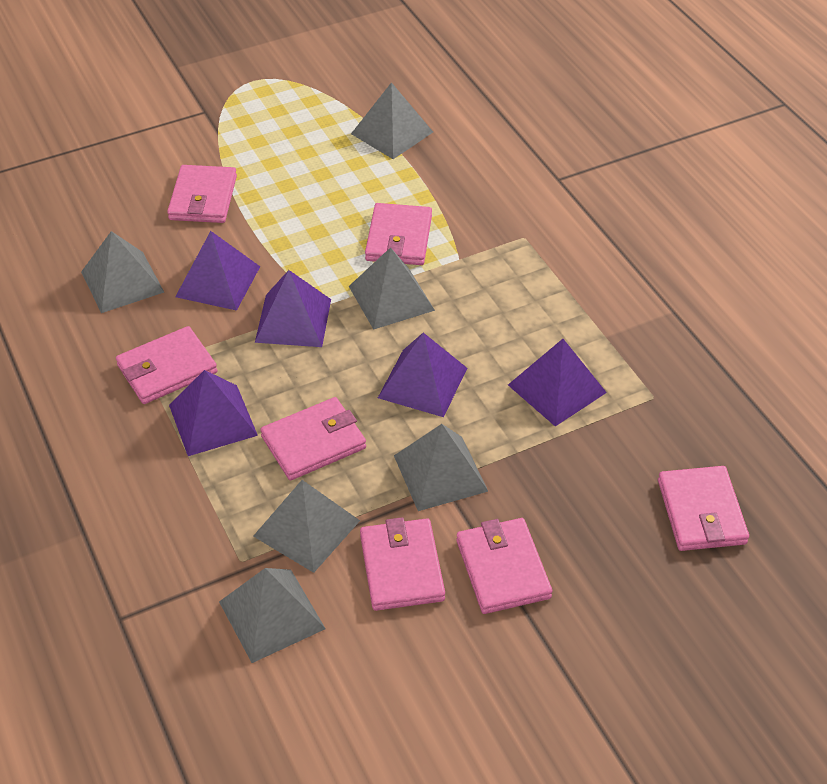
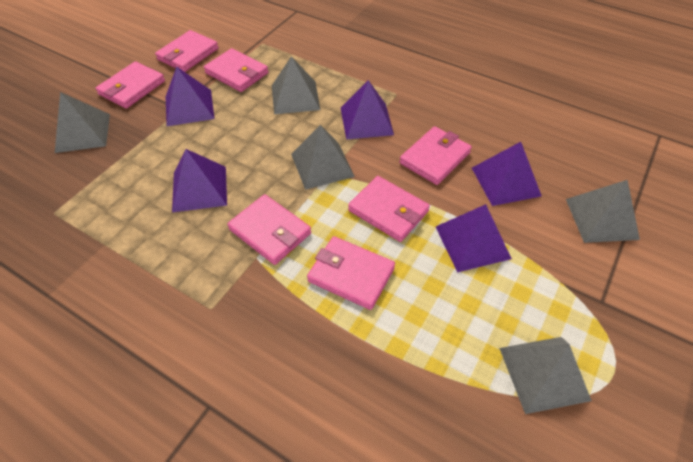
grey pyramid: 6 -> 5

